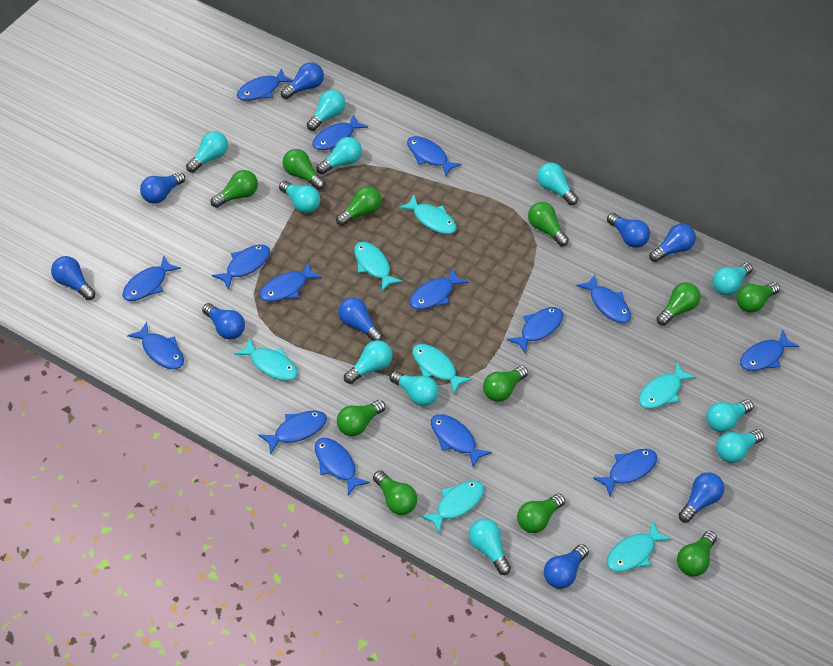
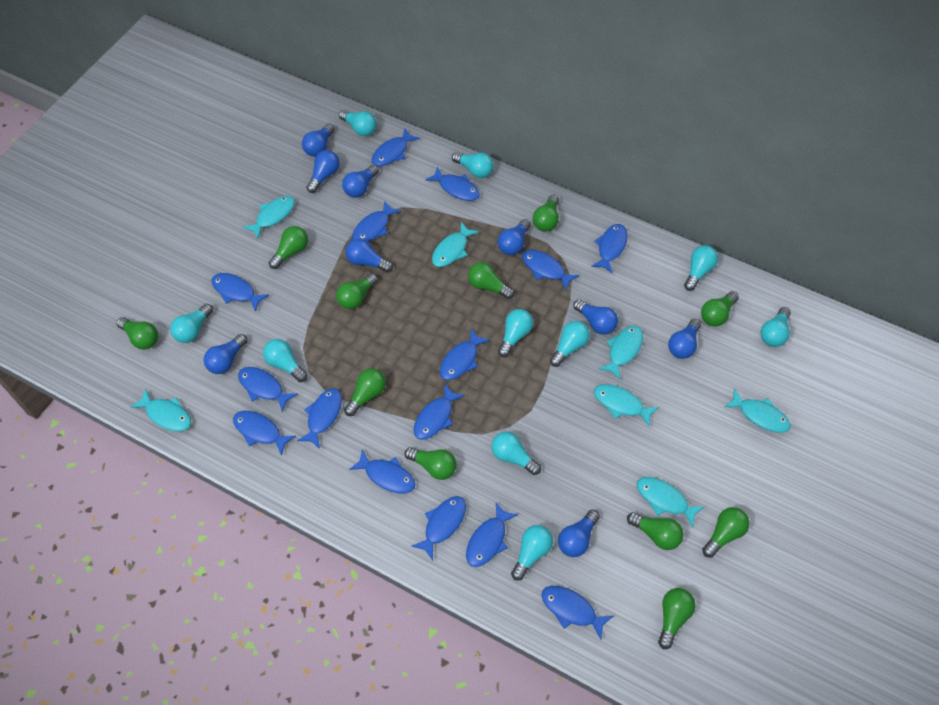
turquoise light bulb: 11 -> 10

